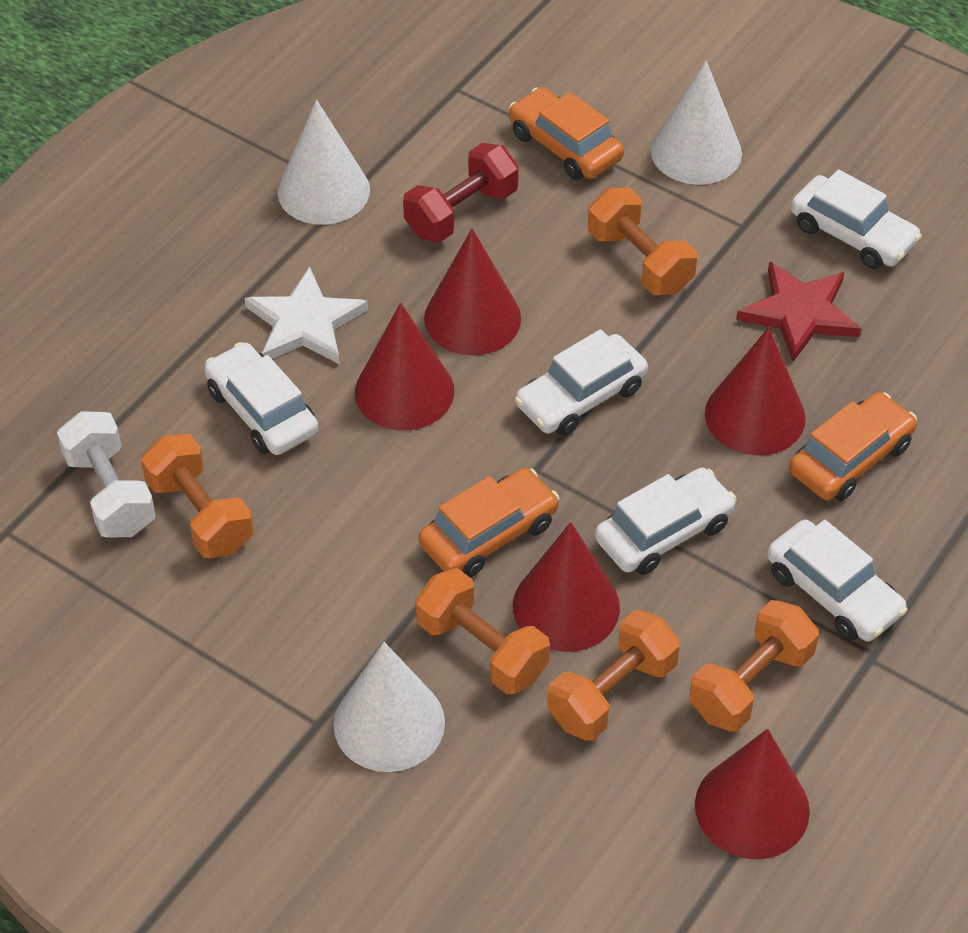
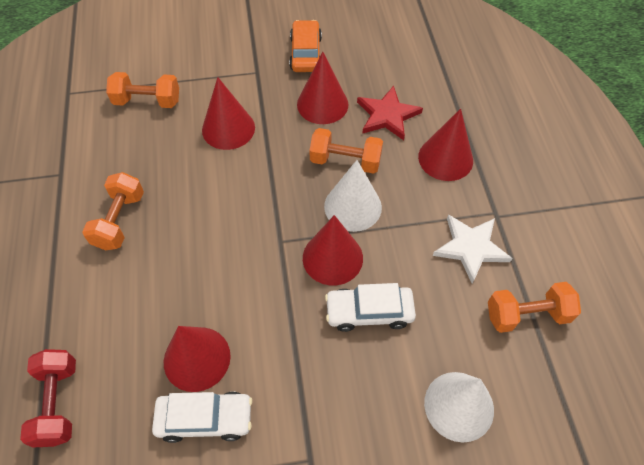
orange car: 3 -> 1
orange dumbbell: 5 -> 4
white car: 5 -> 2
white cone: 3 -> 2
white dumbbell: 1 -> 0

